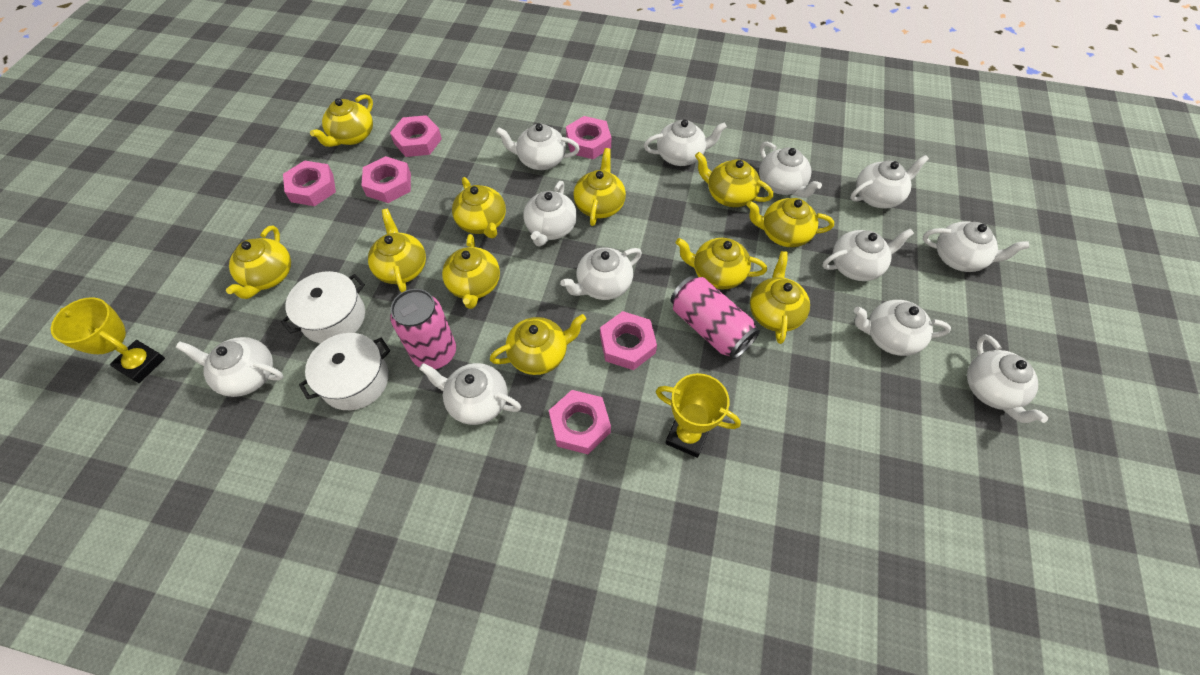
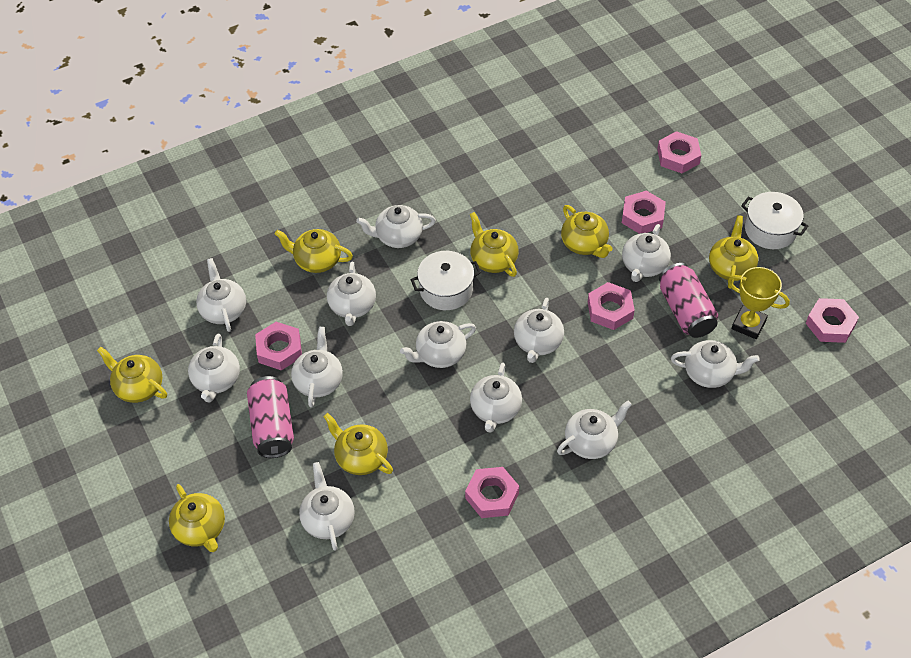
yellow teapot: 11 -> 7
yellow trophy: 2 -> 1

